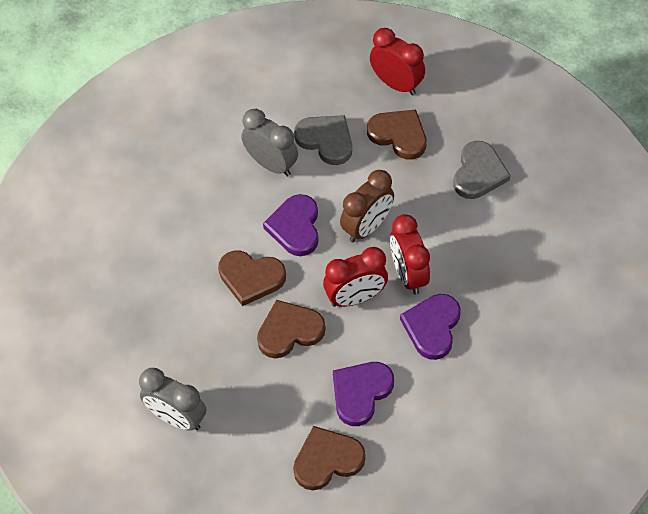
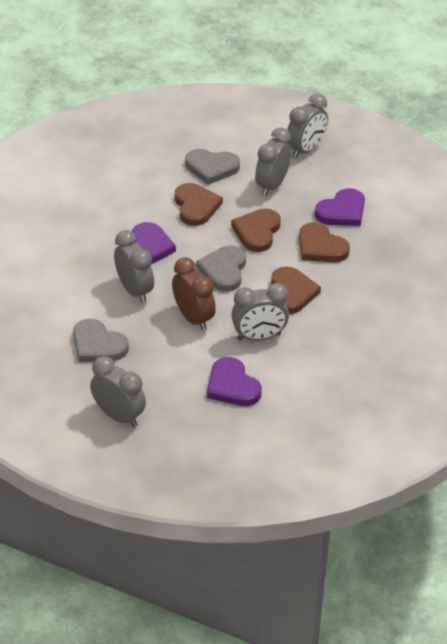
grey clock: 2 -> 5
grey heart: 2 -> 3
red clock: 3 -> 0

